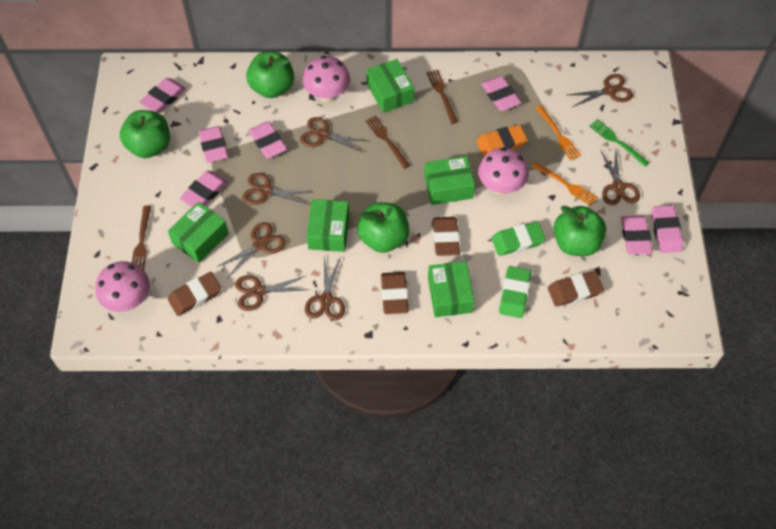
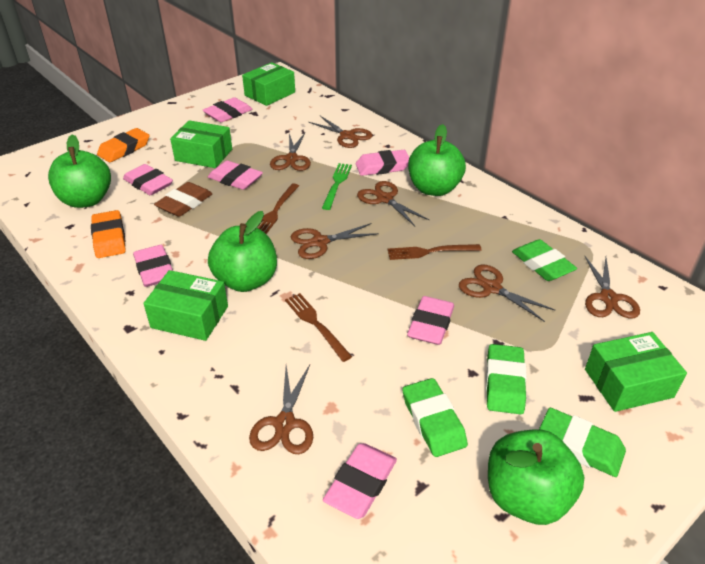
brown eraser: 4 -> 1
green box: 5 -> 4
green eraser: 2 -> 4
orange eraser: 1 -> 2
orange fork: 2 -> 0
pink mushroom: 3 -> 0

